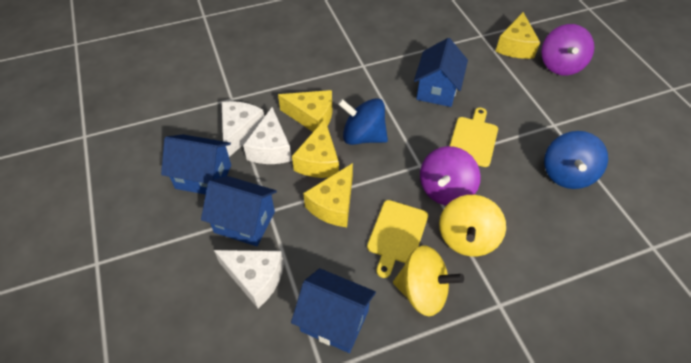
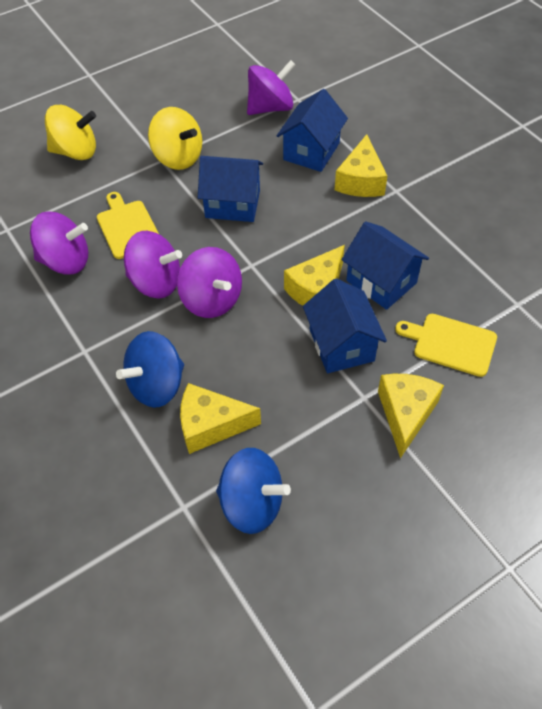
purple spinning top: 2 -> 4
white cheese: 3 -> 0

